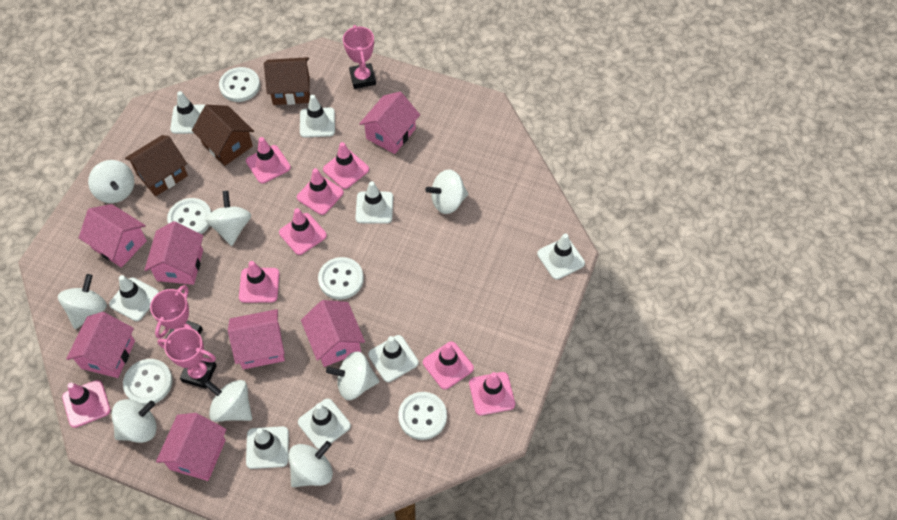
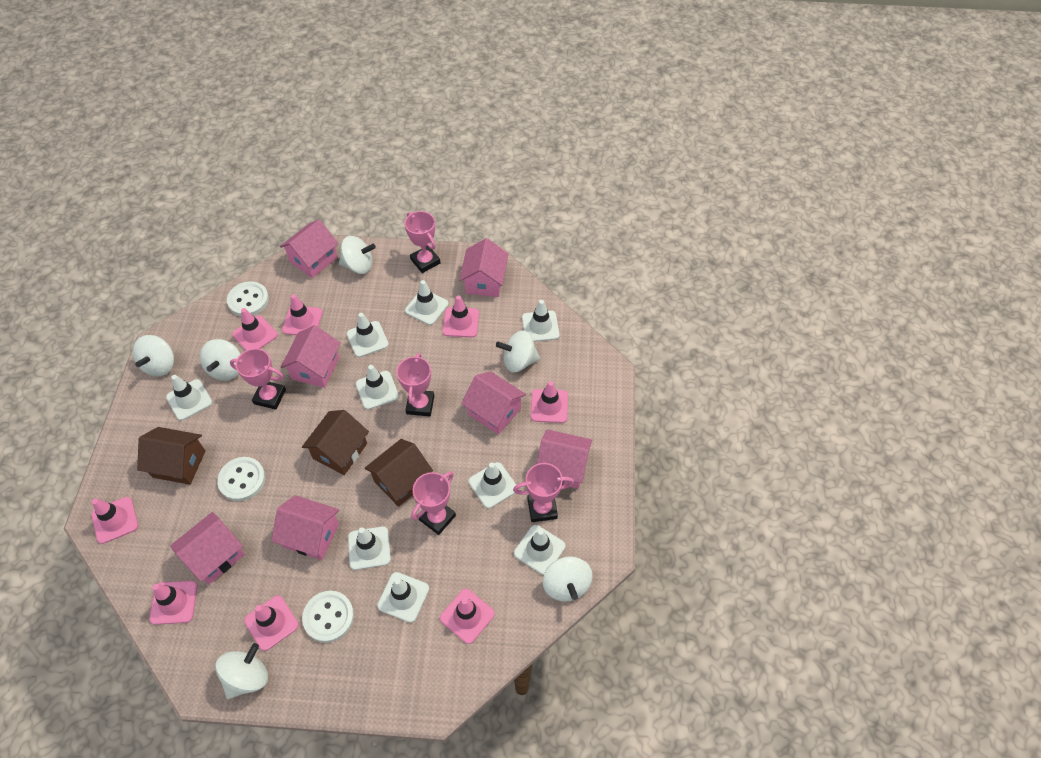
pink trophy: 3 -> 5
white button: 5 -> 3
white spinning top: 8 -> 6
white traffic cone: 8 -> 9

